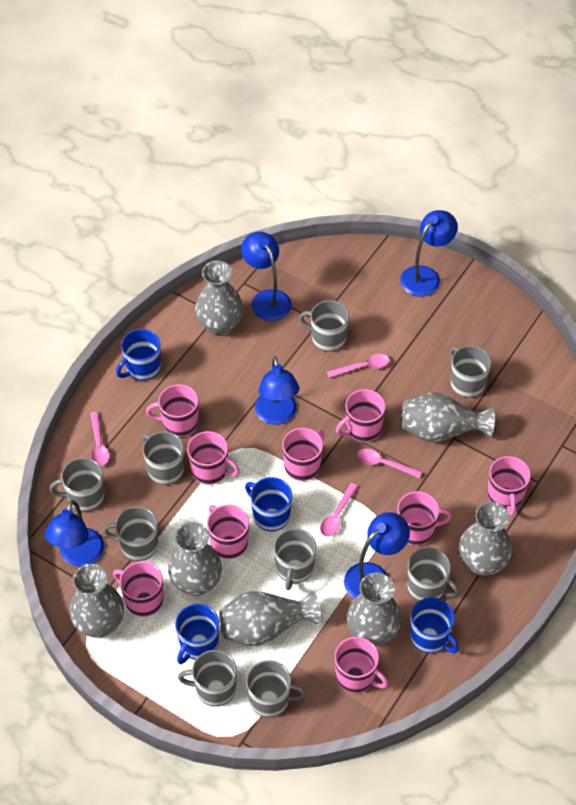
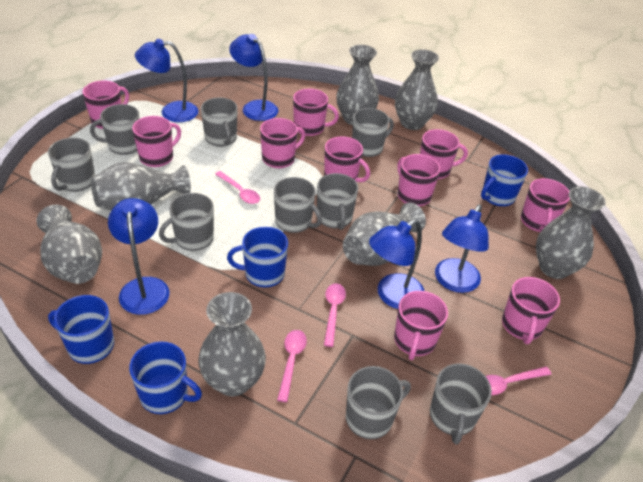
pink mug: 9 -> 10

